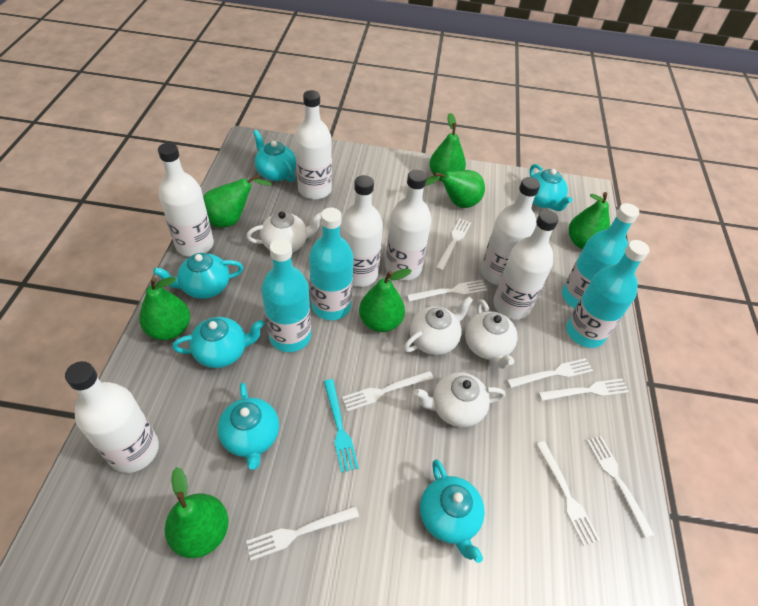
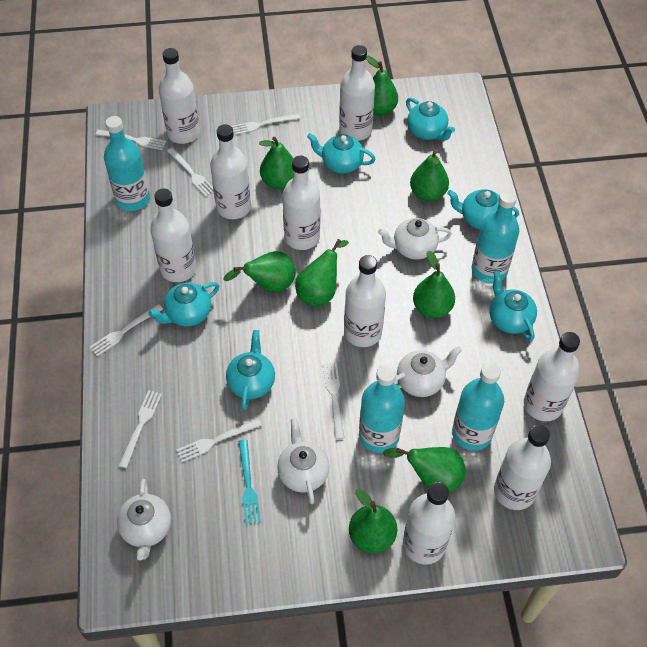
green pear: 7 -> 8
white bottle: 7 -> 9
white fork: 8 -> 7

